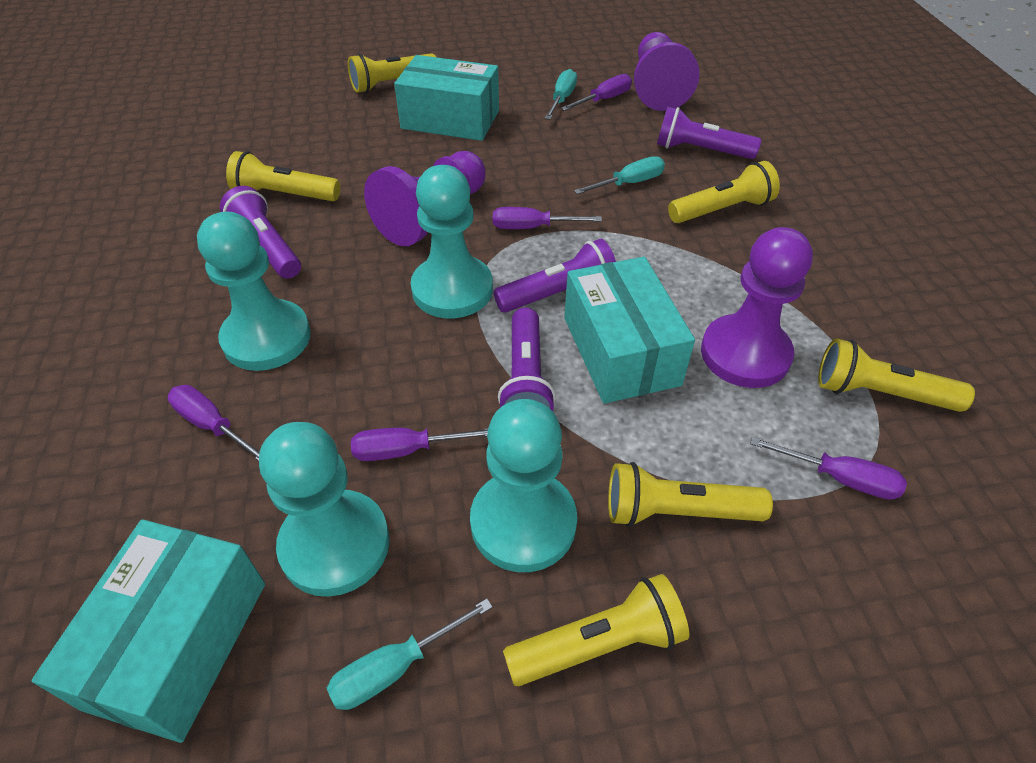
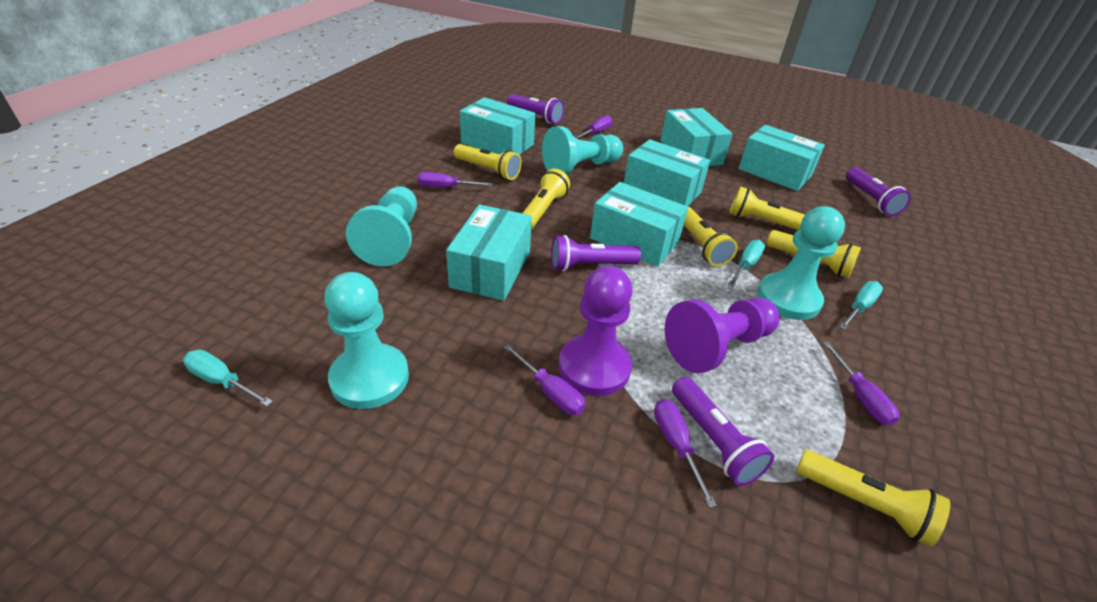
purple pawn: 3 -> 2
turquoise box: 3 -> 6

